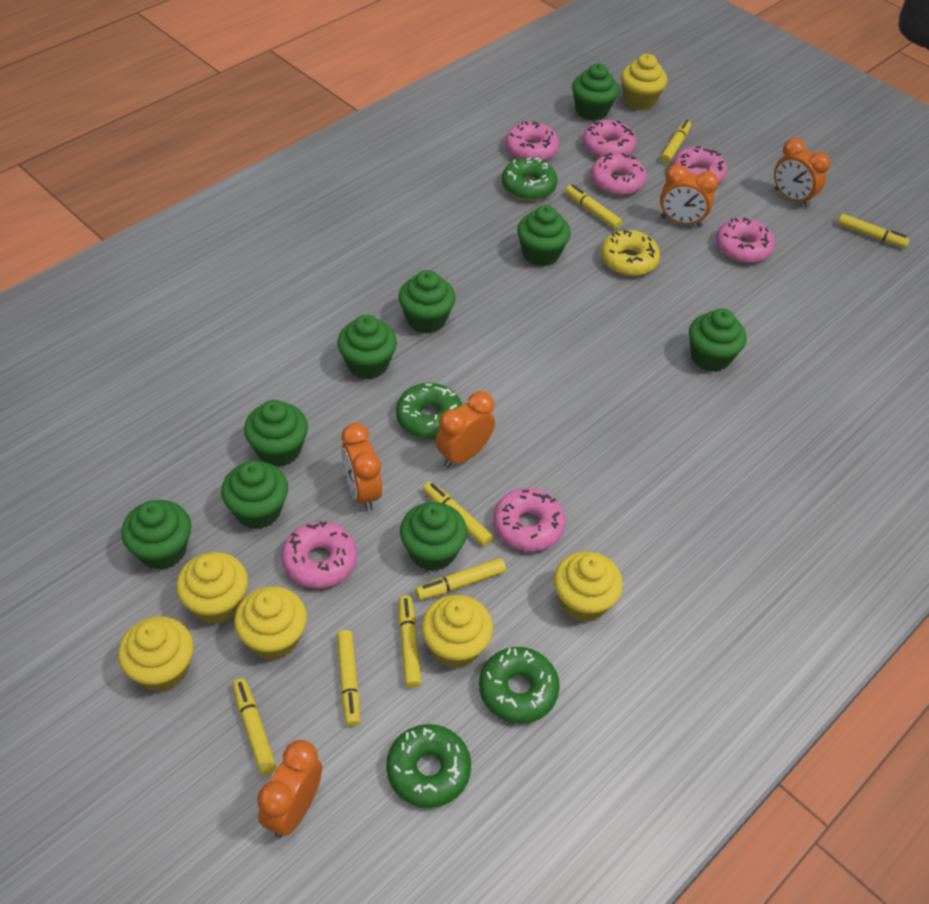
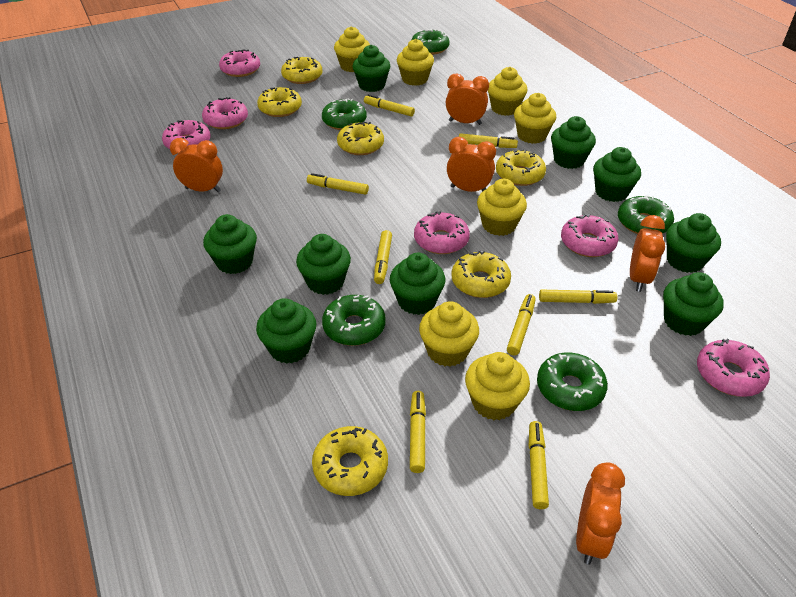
green donut: 4 -> 5
pink donut: 7 -> 6
yellow cupcake: 6 -> 7
yellow donut: 1 -> 6

